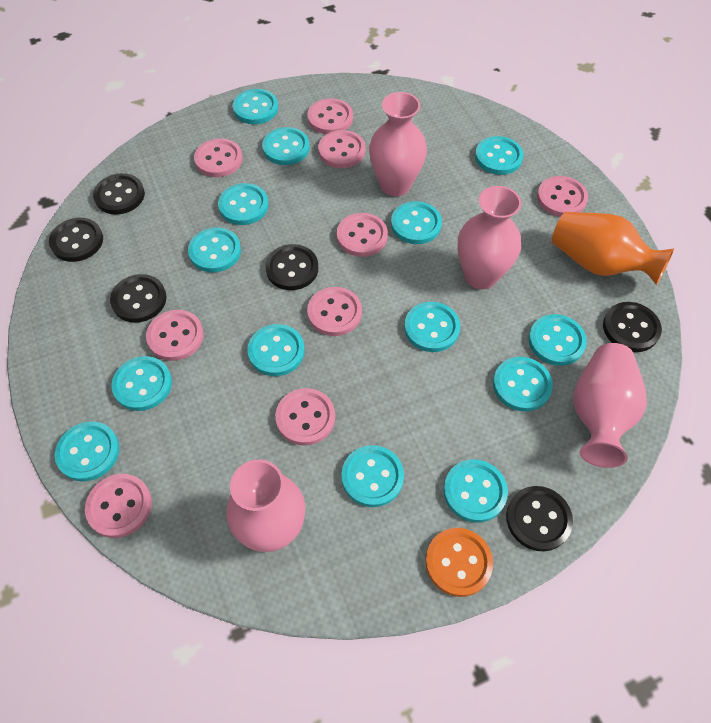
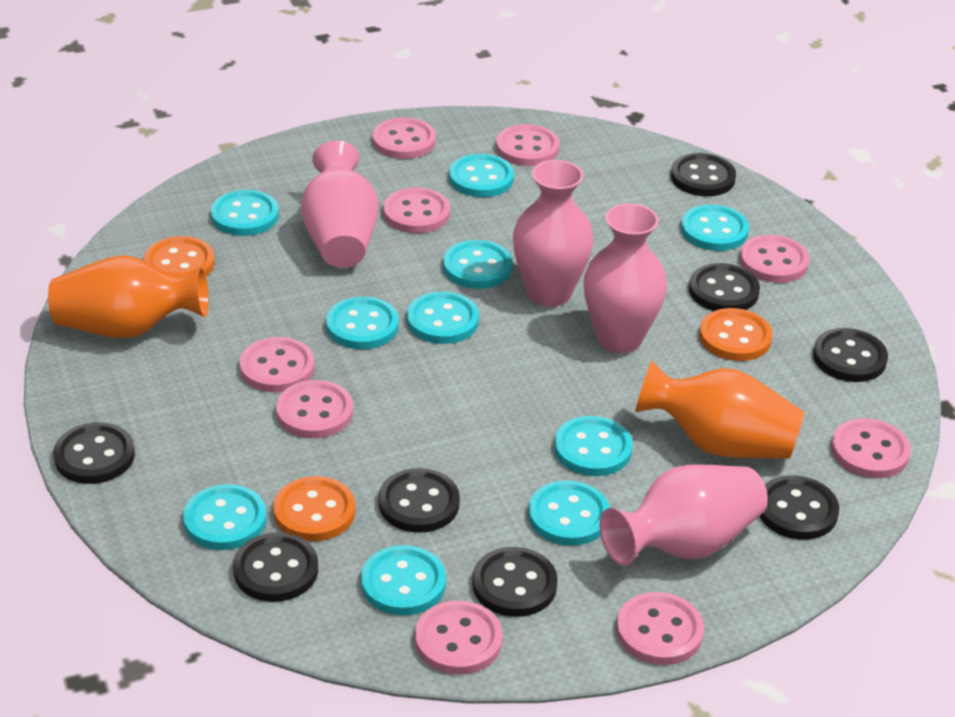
black button: 6 -> 8
orange button: 1 -> 3
orange vase: 1 -> 2
turquoise button: 14 -> 10

